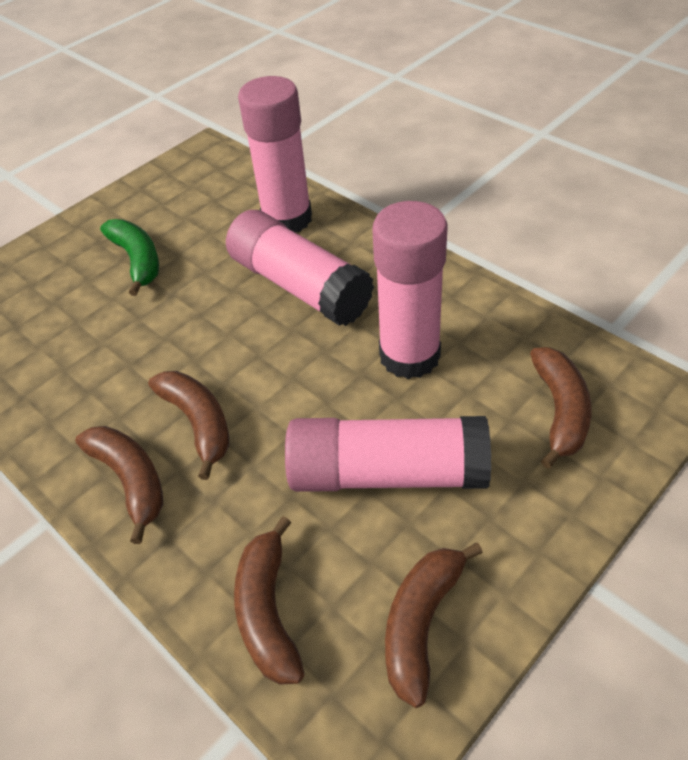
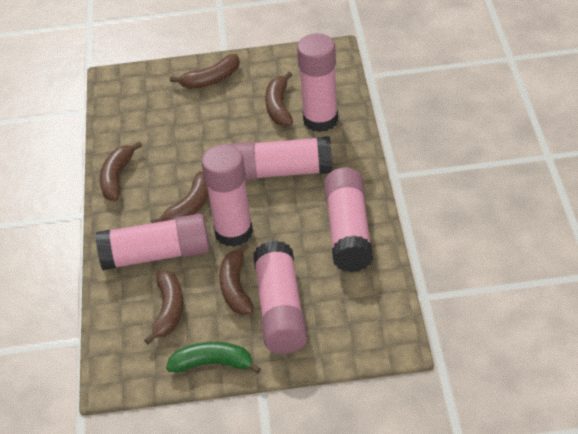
brown banana: 5 -> 6
pink glue stick: 4 -> 6

